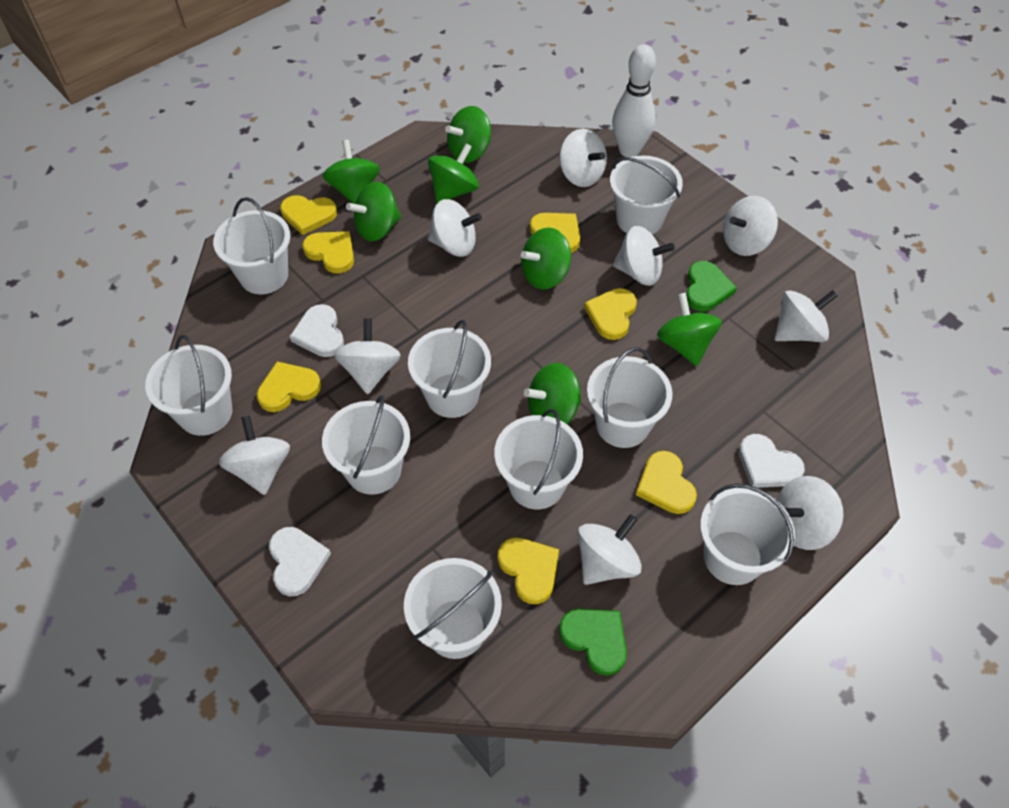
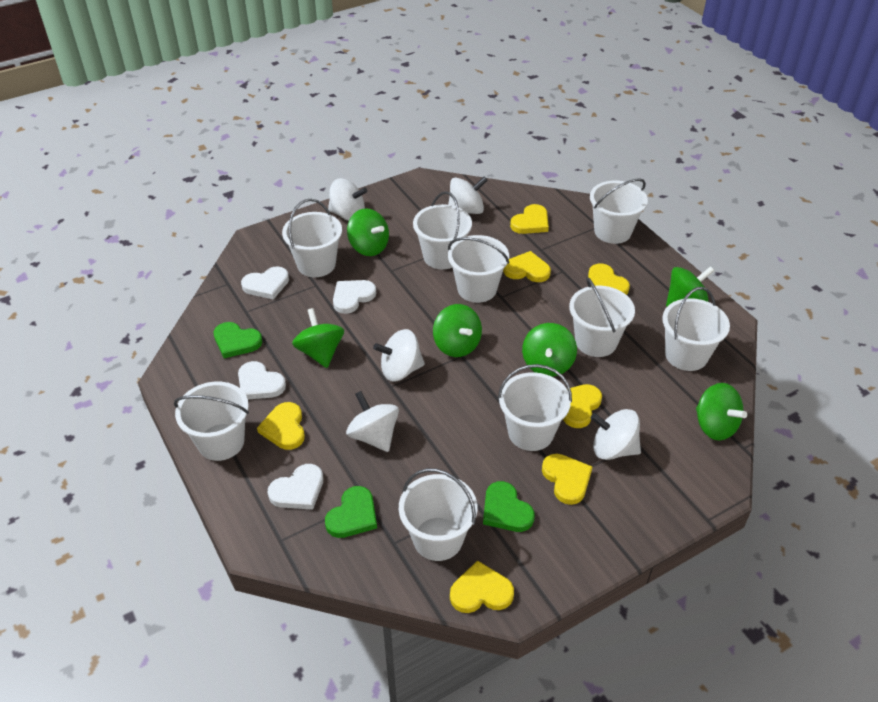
green heart: 2 -> 3
green spinning top: 7 -> 6
white bowling pin: 1 -> 0
white heart: 3 -> 4
white spinning top: 9 -> 5

